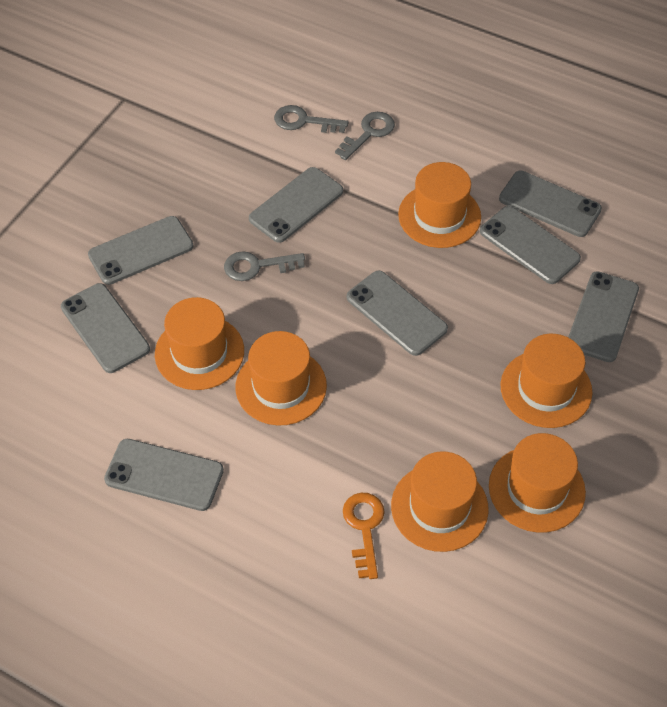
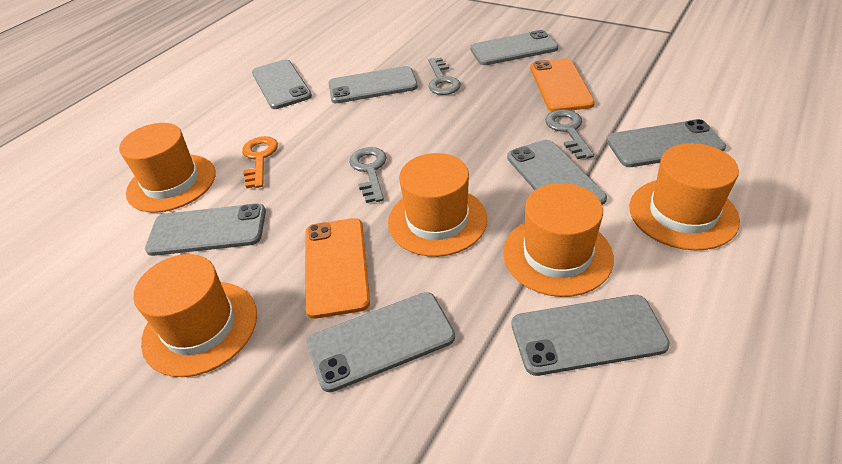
orange hat: 6 -> 5
orange phone: 0 -> 2

